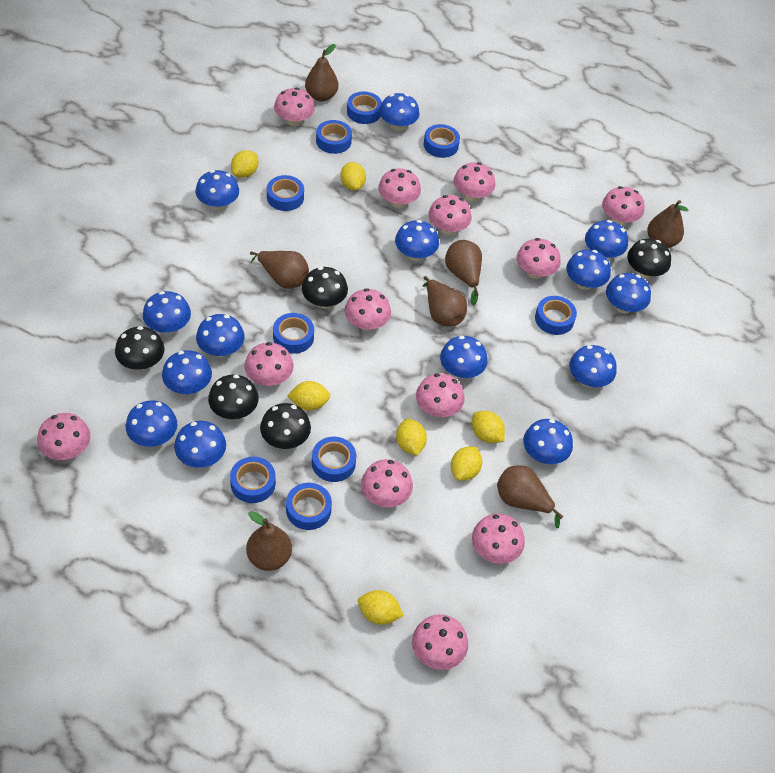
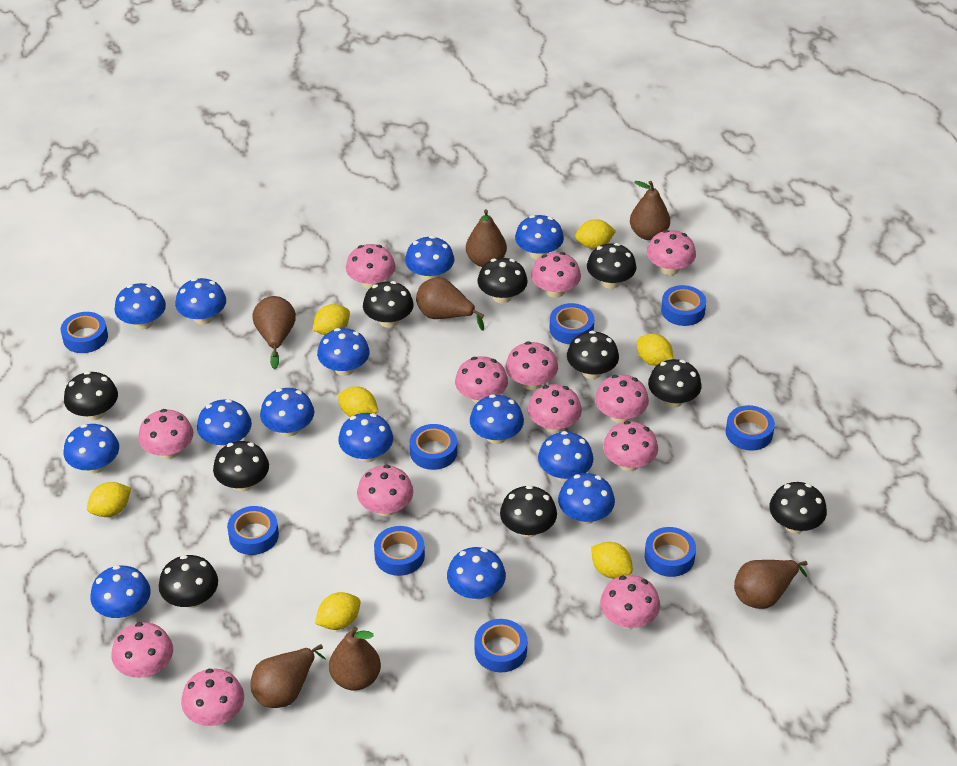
black mushroom: 5 -> 10

